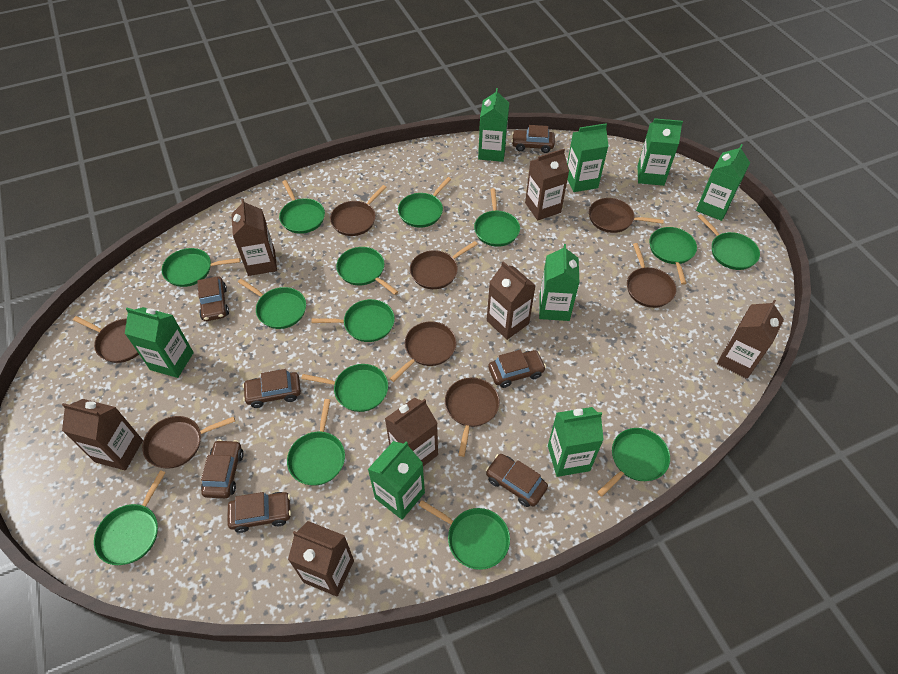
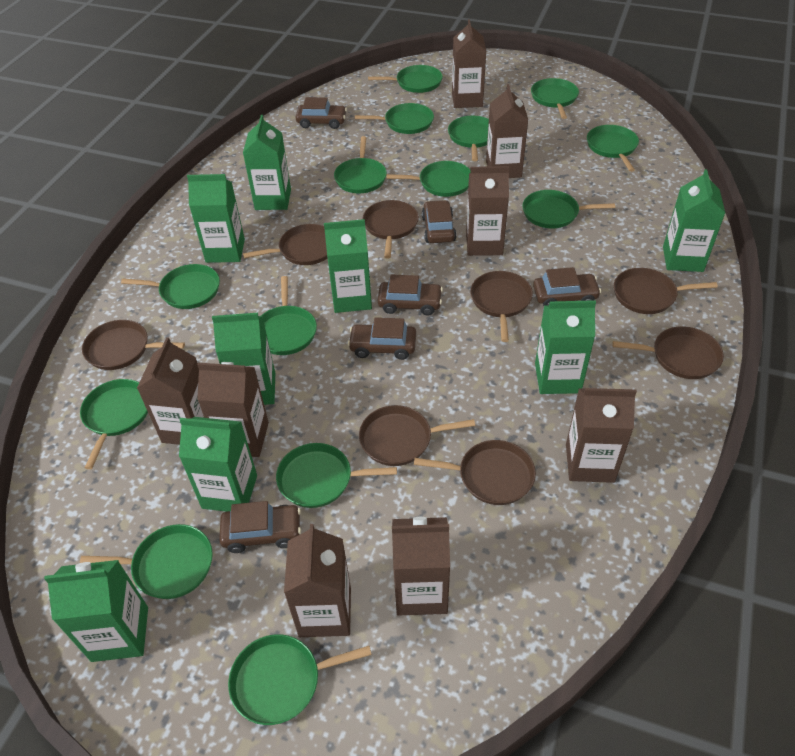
brown car: 7 -> 6
brown carton: 7 -> 8

